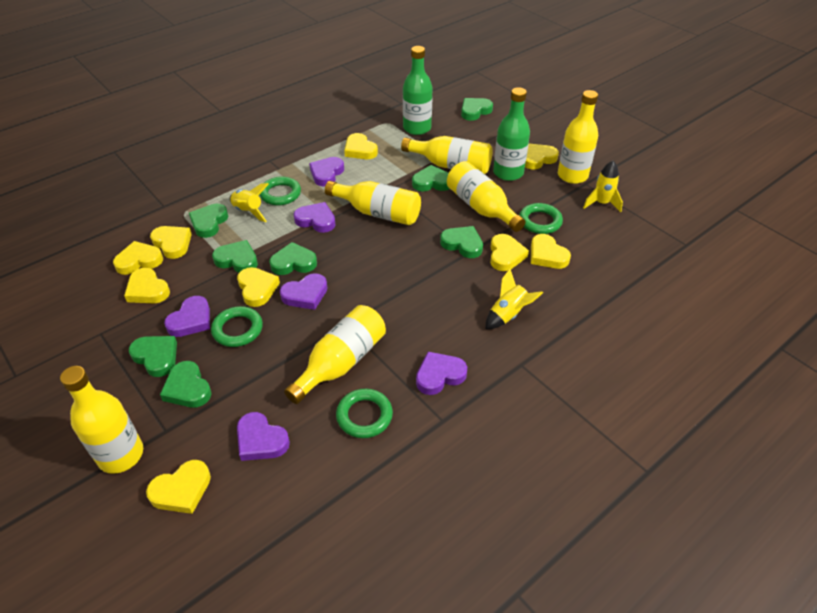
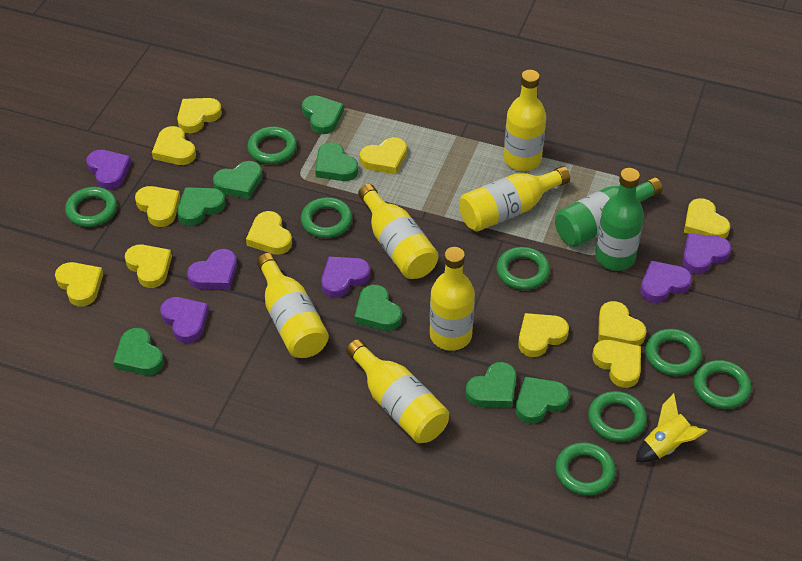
green ring: 4 -> 8
yellow heart: 9 -> 11
yellow rocket: 3 -> 1

